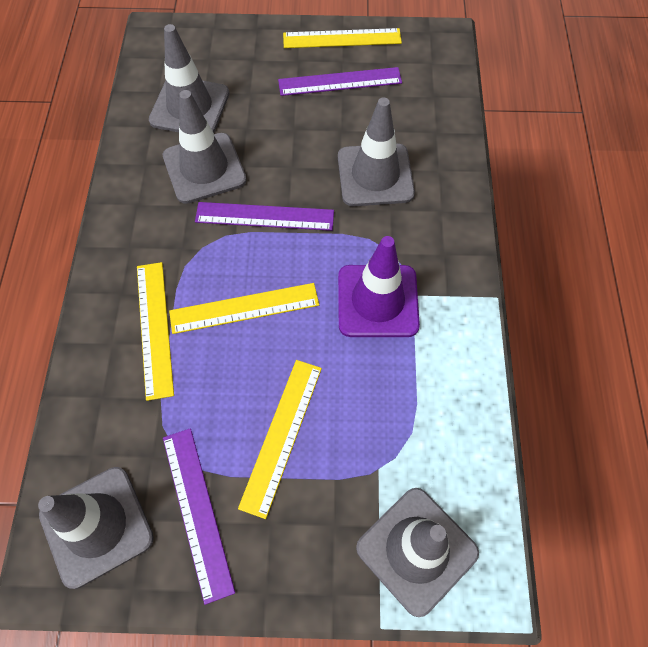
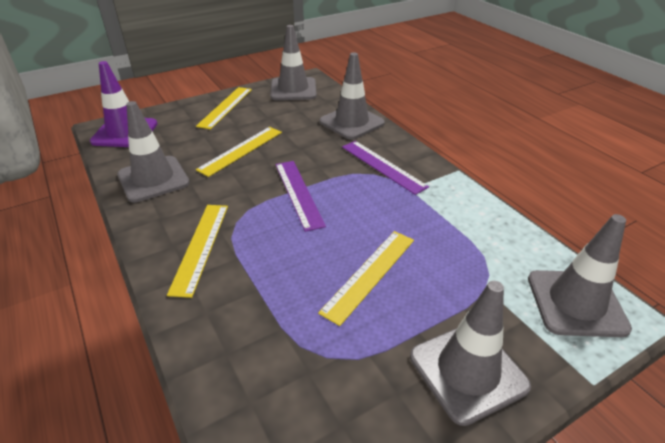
purple ruler: 3 -> 2

